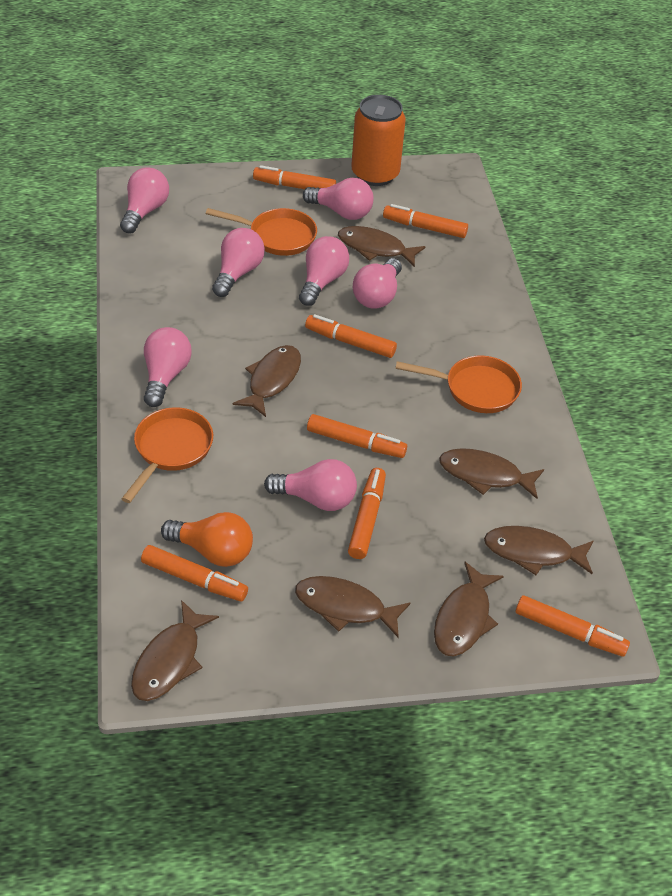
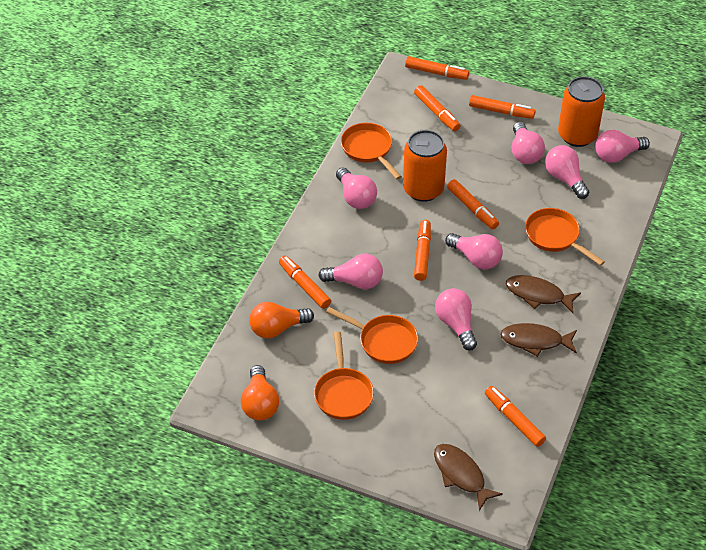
brown fish: 7 -> 3
orange can: 1 -> 2
orange light bulb: 1 -> 2
orange pan: 3 -> 4

